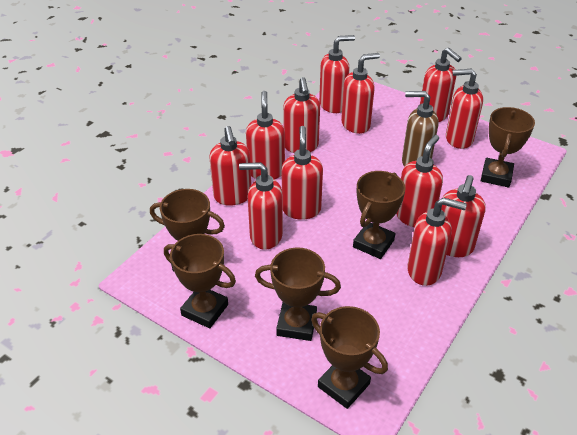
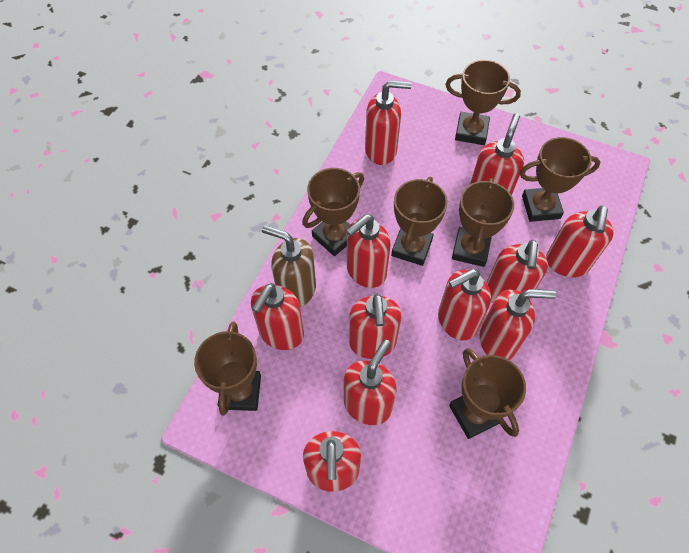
brown trophy: 6 -> 7
red soap dispenser: 12 -> 11

